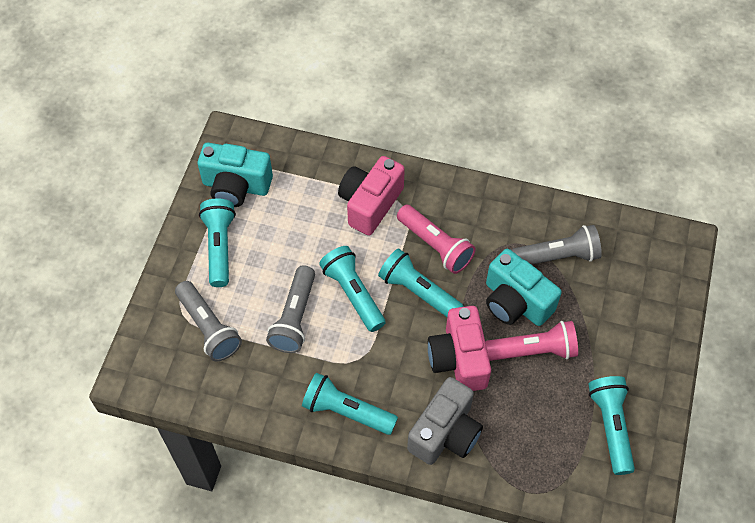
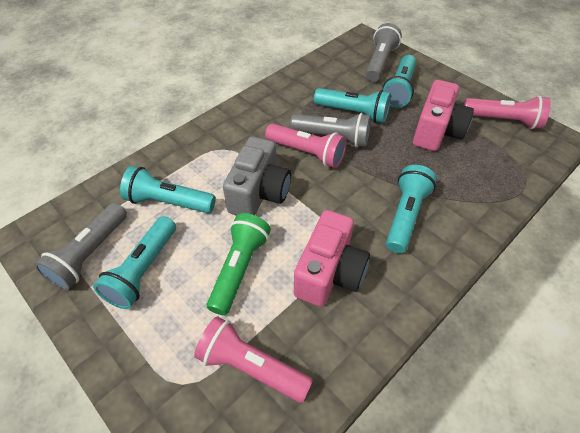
green flashlight: 0 -> 1
pink flashlight: 2 -> 3
turquoise camera: 2 -> 0

